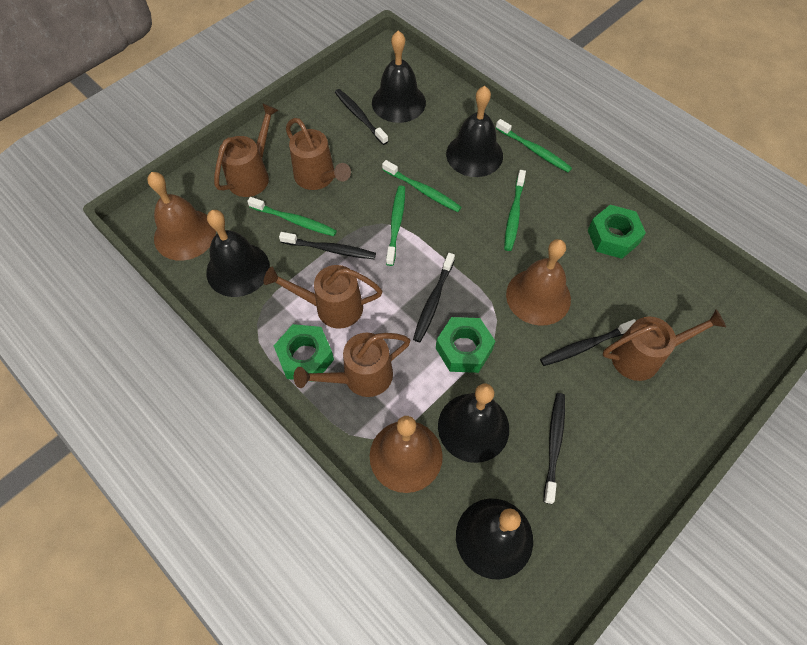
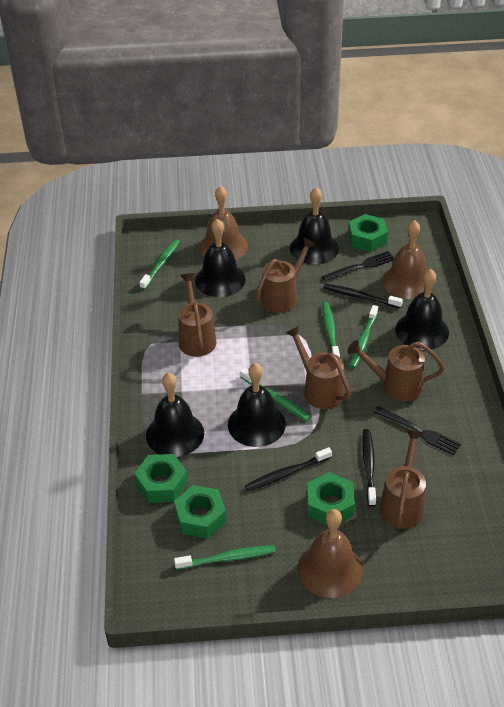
black fork: 0 -> 2
black toothbrush: 5 -> 3
green nut: 3 -> 4

